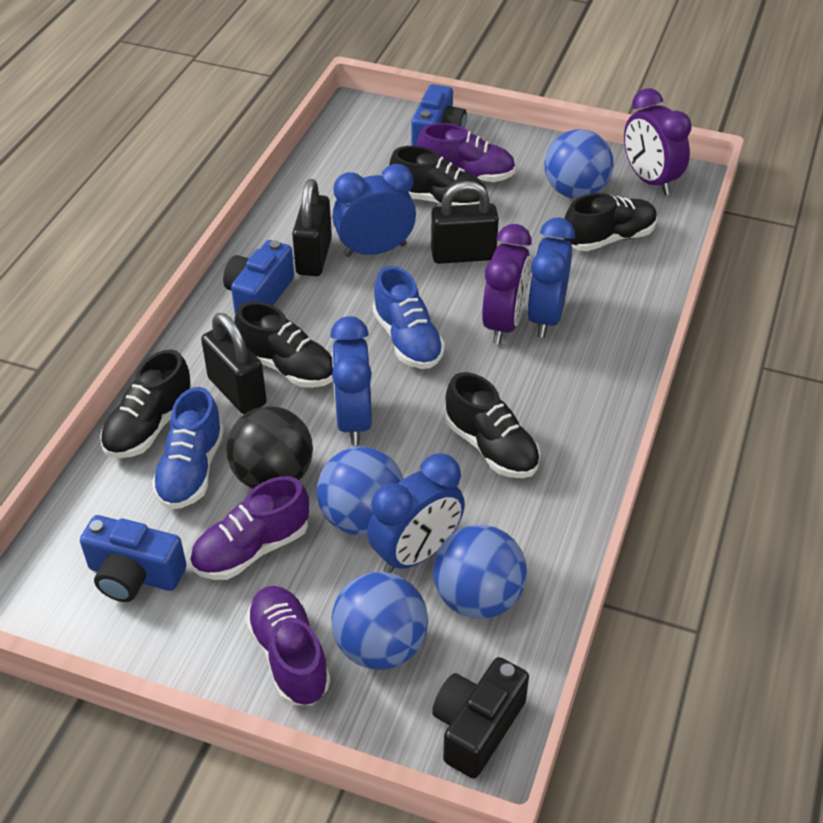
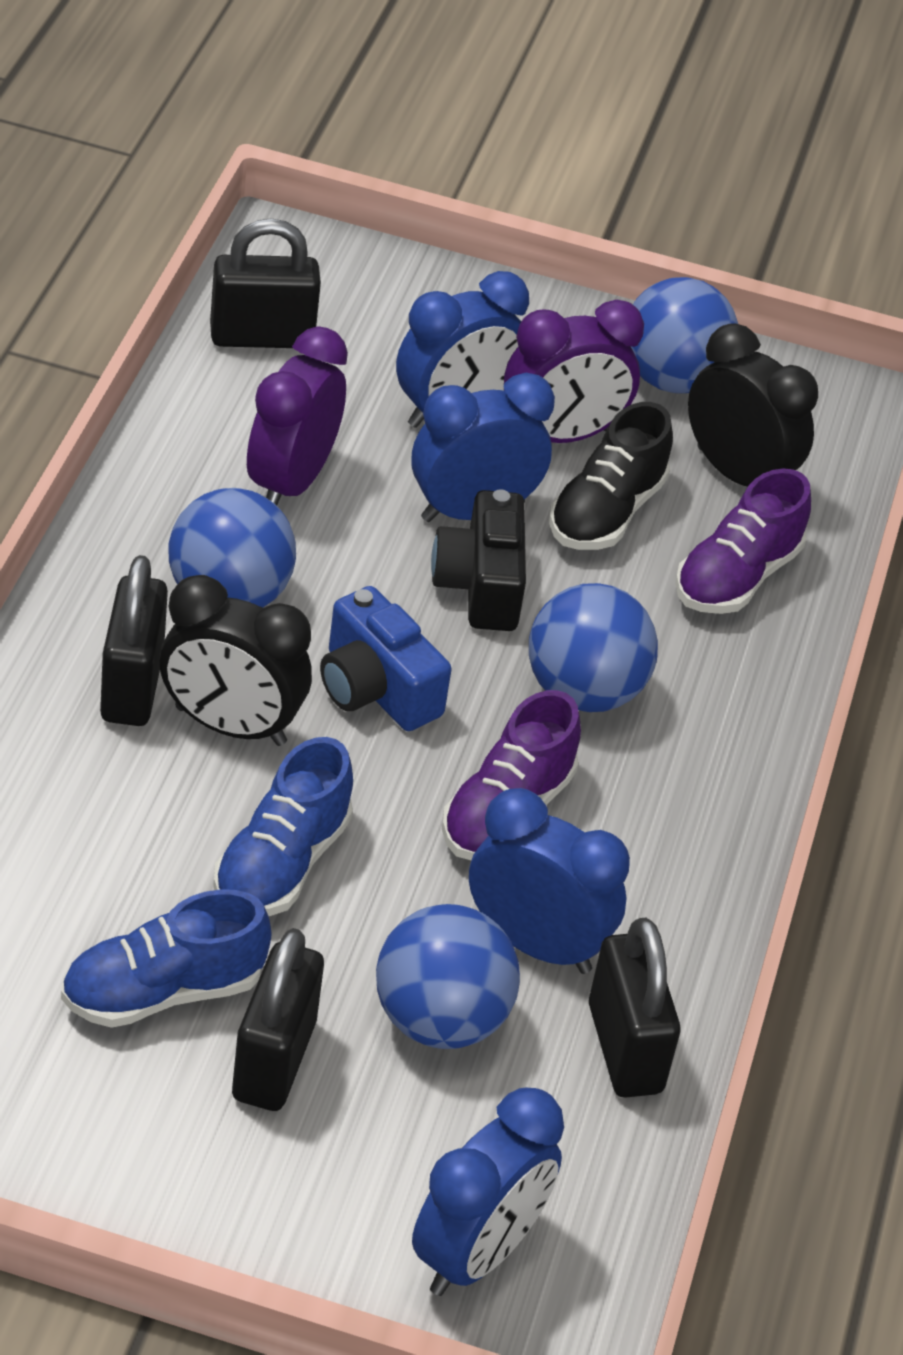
black ball: 1 -> 0
black clock: 0 -> 2
black padlock: 3 -> 4
black shoe: 5 -> 1
blue camera: 3 -> 1
purple shoe: 3 -> 2

